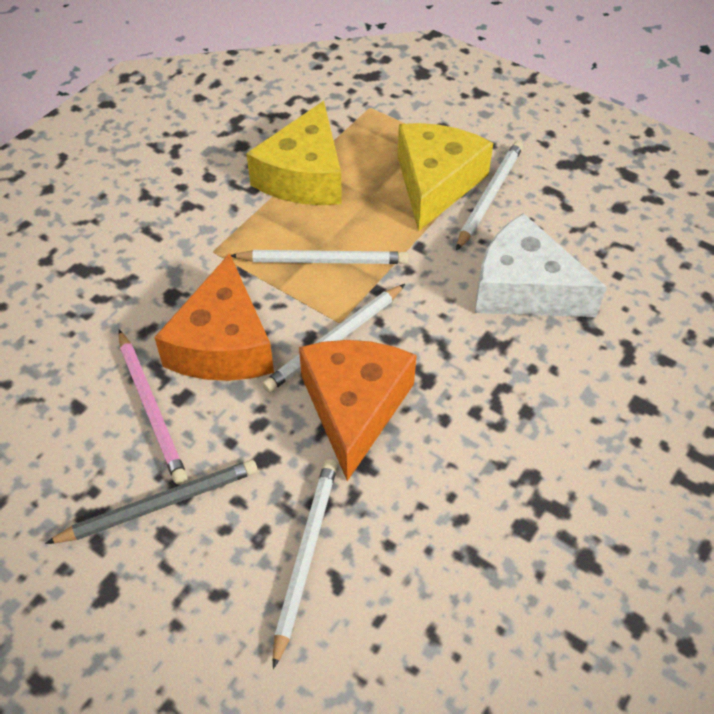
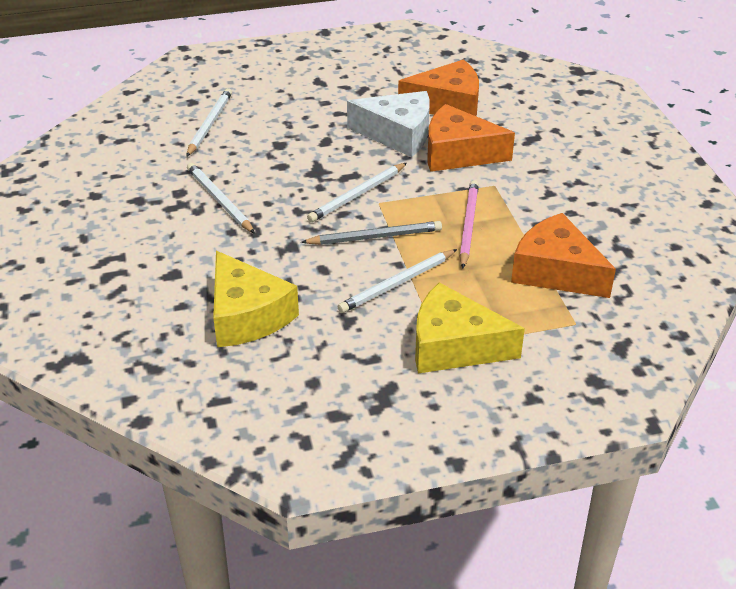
orange cheese: 2 -> 3

